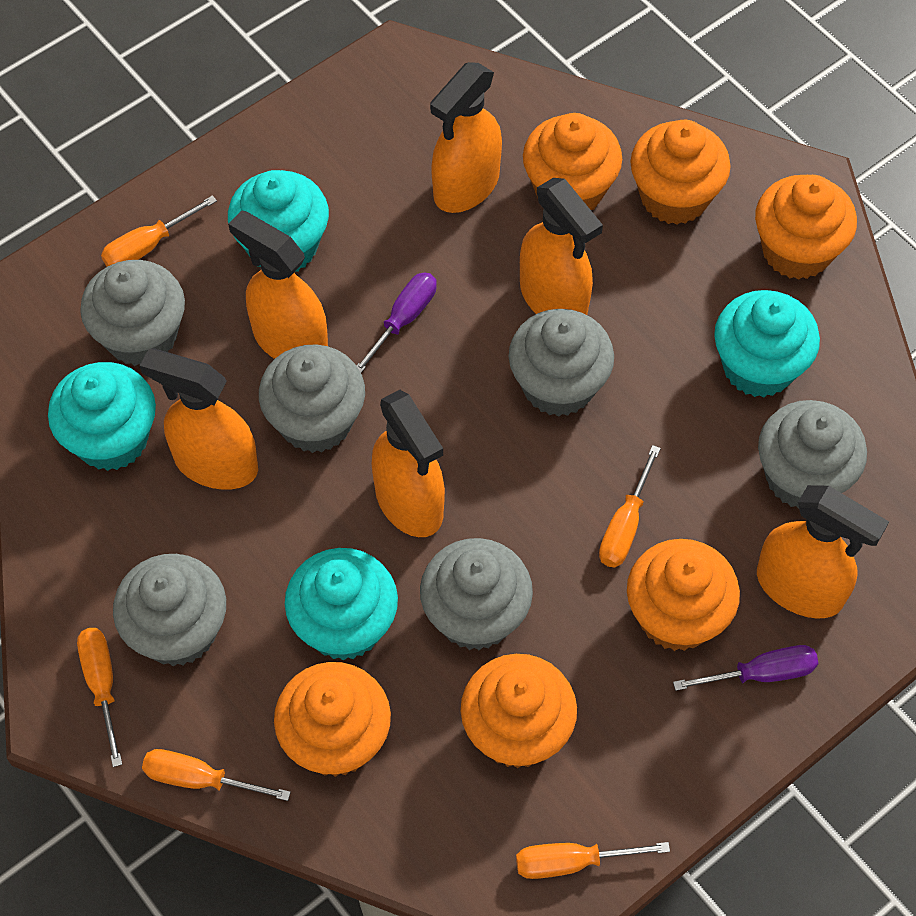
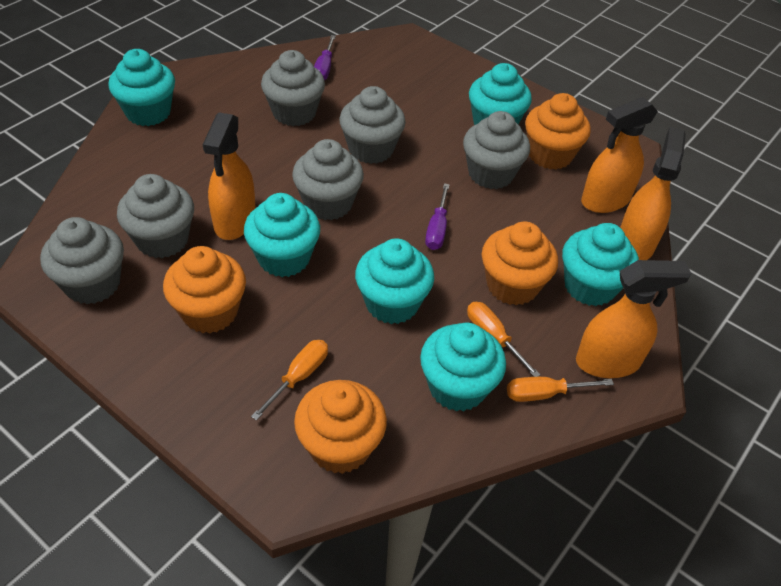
orange cupcake: 6 -> 4
orange screwdriver: 5 -> 3
orange spray bottle: 6 -> 4
turquoise cupcake: 4 -> 6

